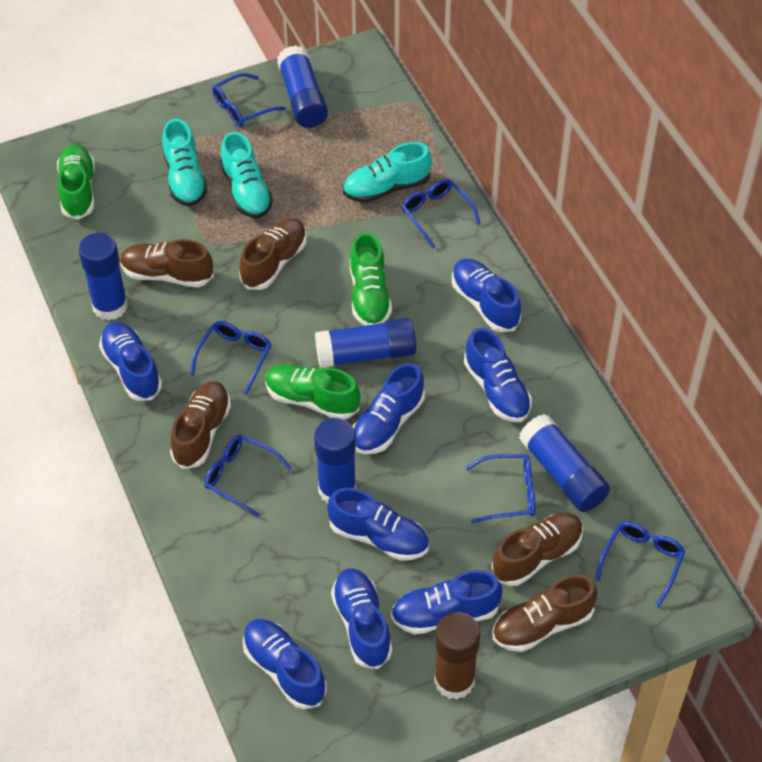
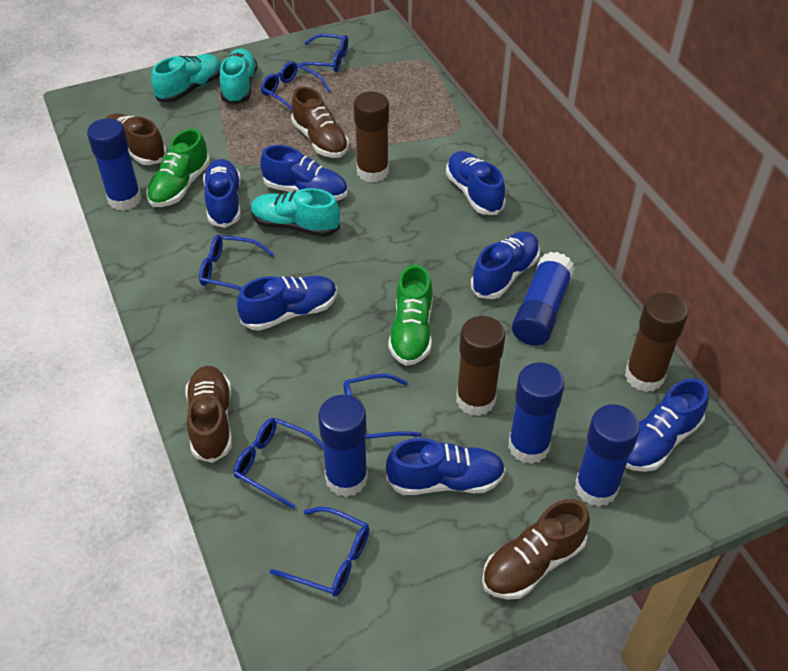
blue shoe: 8 -> 7
brown glue stick: 1 -> 3
brown shoe: 5 -> 4
green shoe: 3 -> 2

